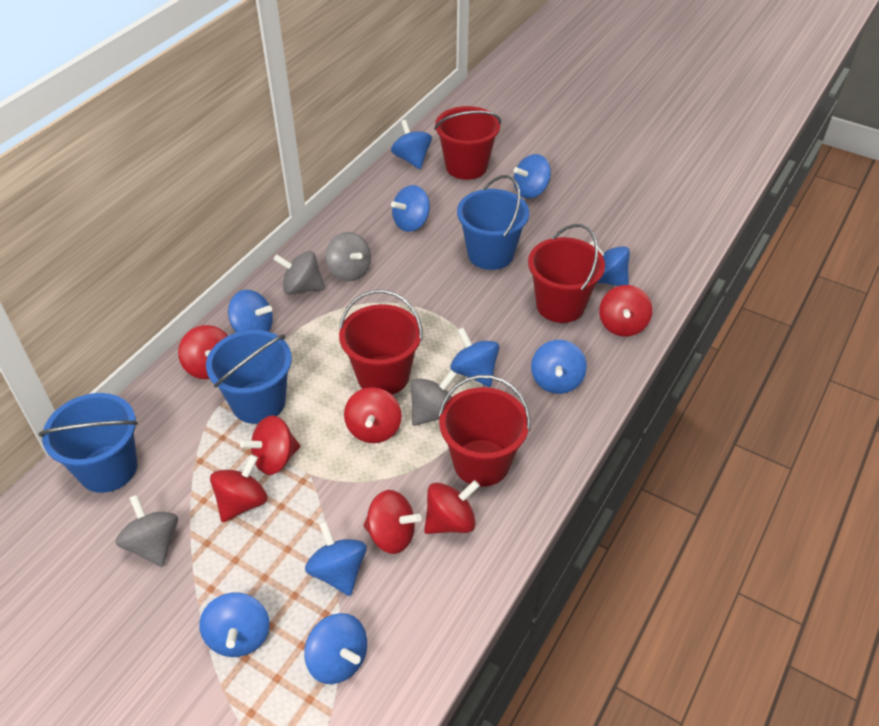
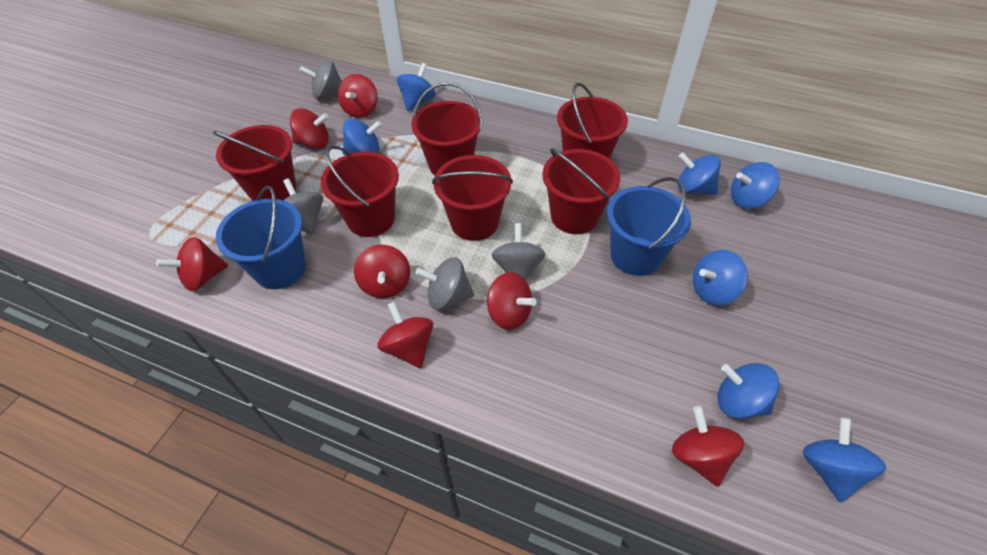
blue bucket: 3 -> 2
blue spinning top: 10 -> 7
red bucket: 4 -> 6

